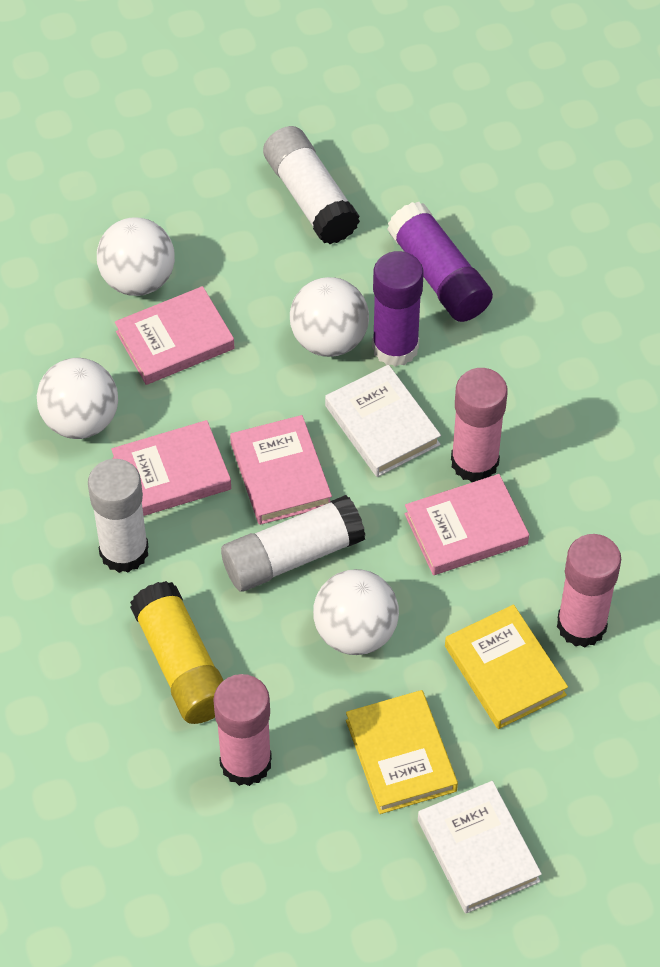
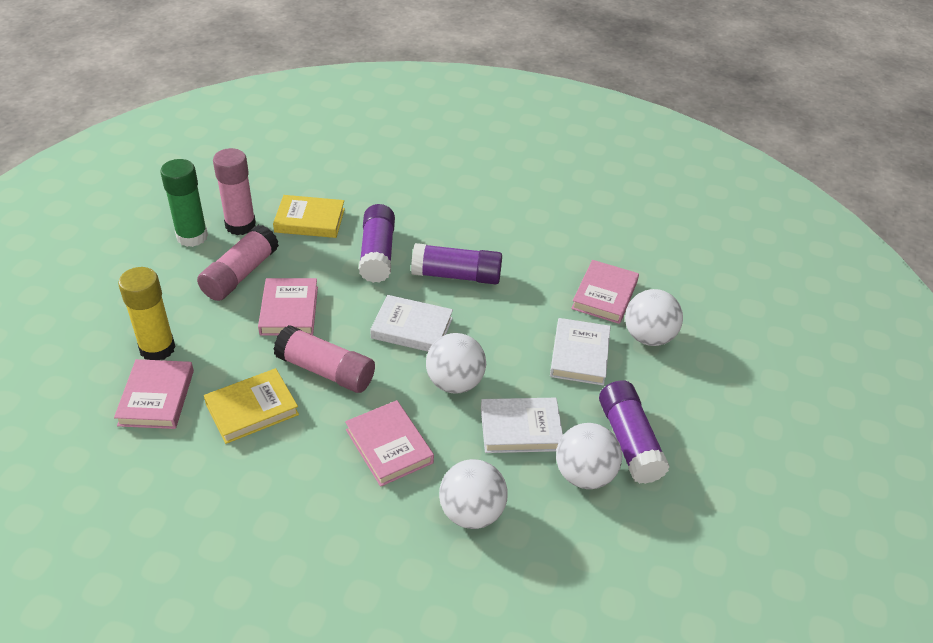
green glue stick: 0 -> 1
purple glue stick: 2 -> 3
white book: 2 -> 3
white glue stick: 3 -> 0

